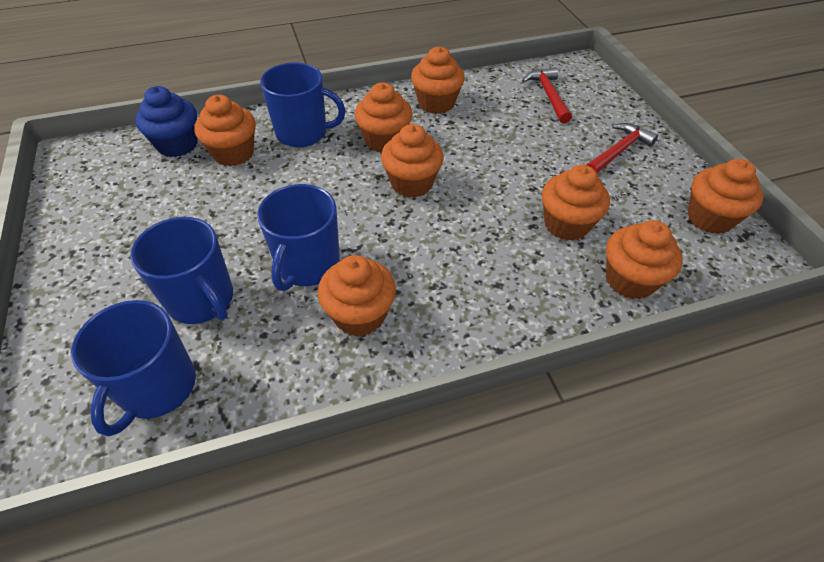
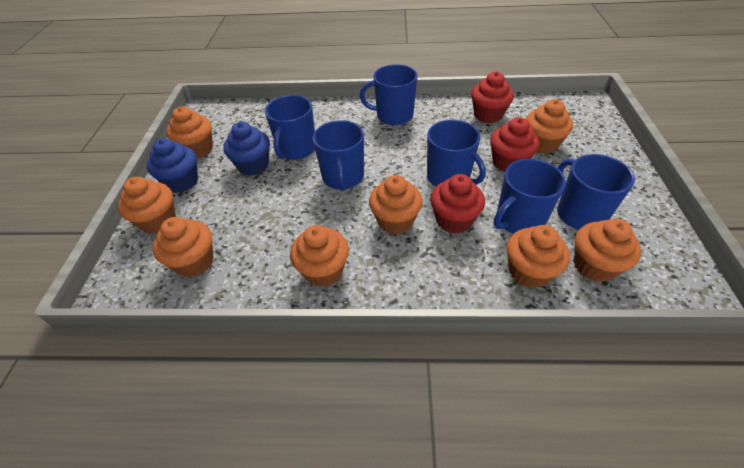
blue cupcake: 1 -> 2
blue mug: 4 -> 6
red cupcake: 0 -> 3
red hammer: 2 -> 0

